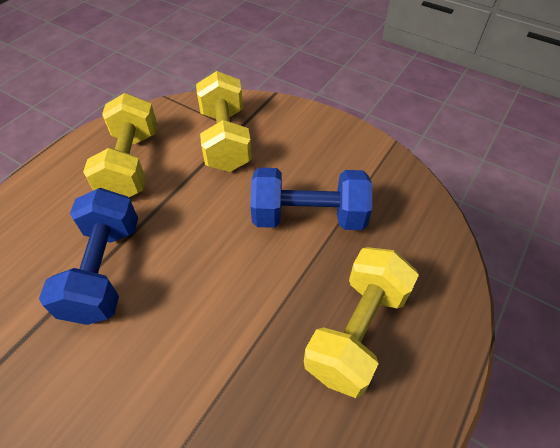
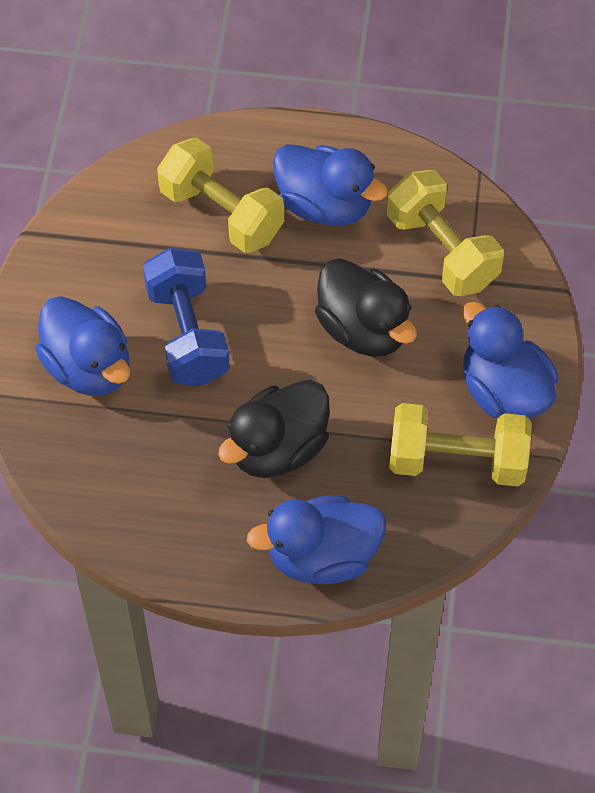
black duck: 0 -> 2
blue duck: 0 -> 4
blue dumbbell: 2 -> 1

